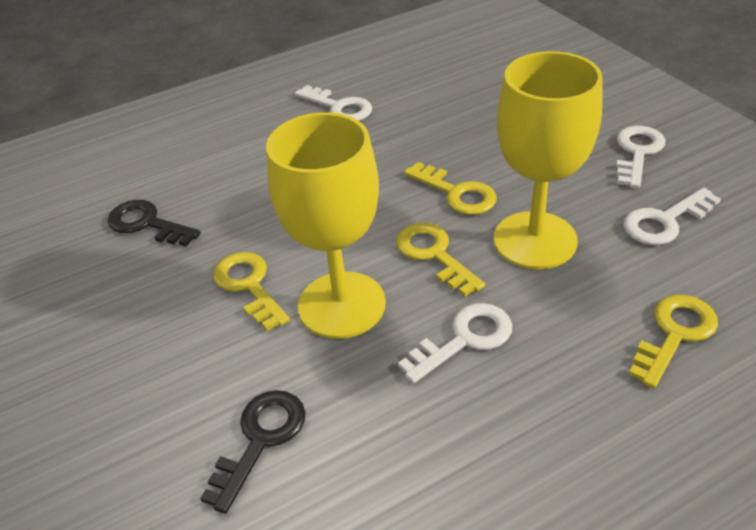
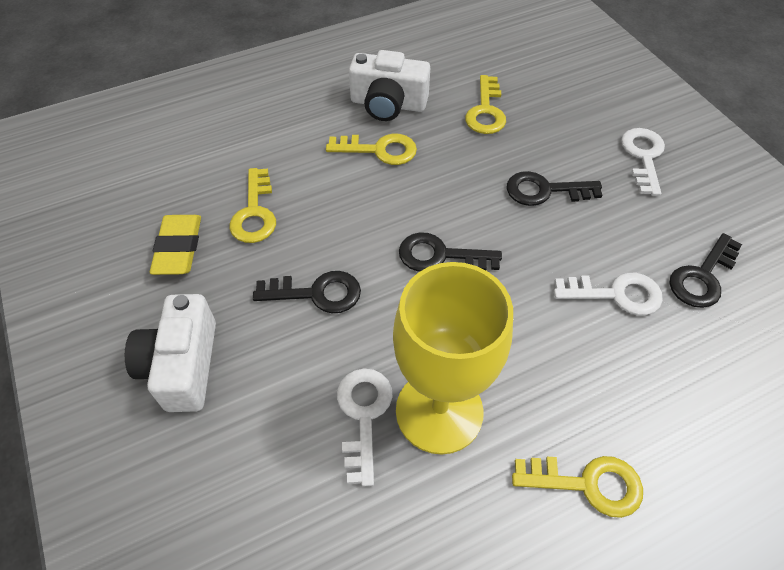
black key: 2 -> 4
white camera: 0 -> 2
white key: 4 -> 3
yellow eraser: 0 -> 1
yellow goblet: 2 -> 1

